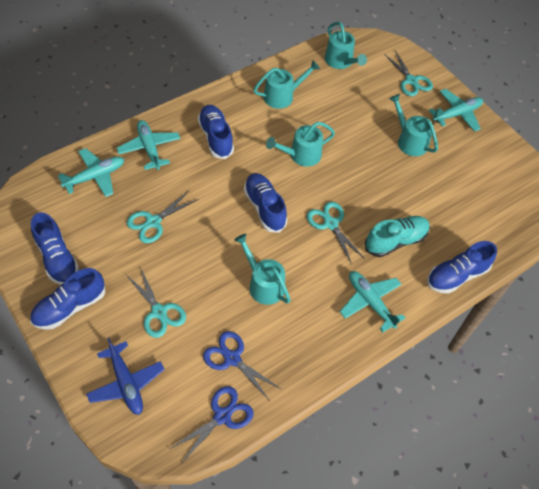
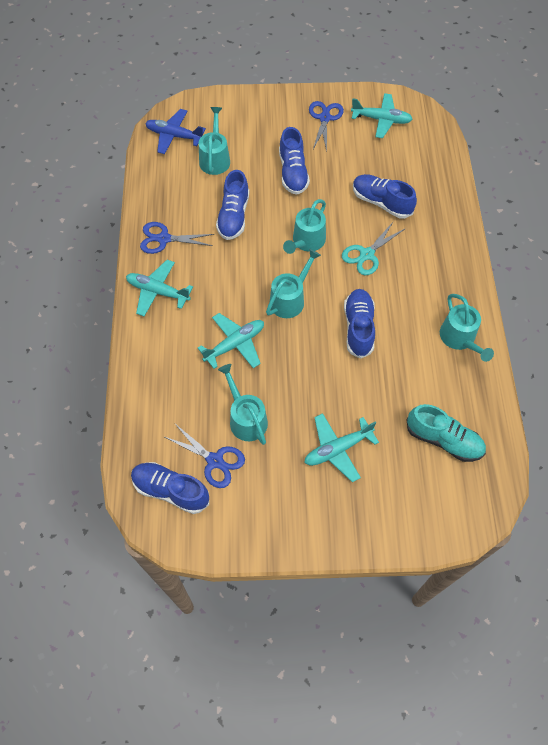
blue scissors: 2 -> 3
turquoise scissors: 4 -> 1

